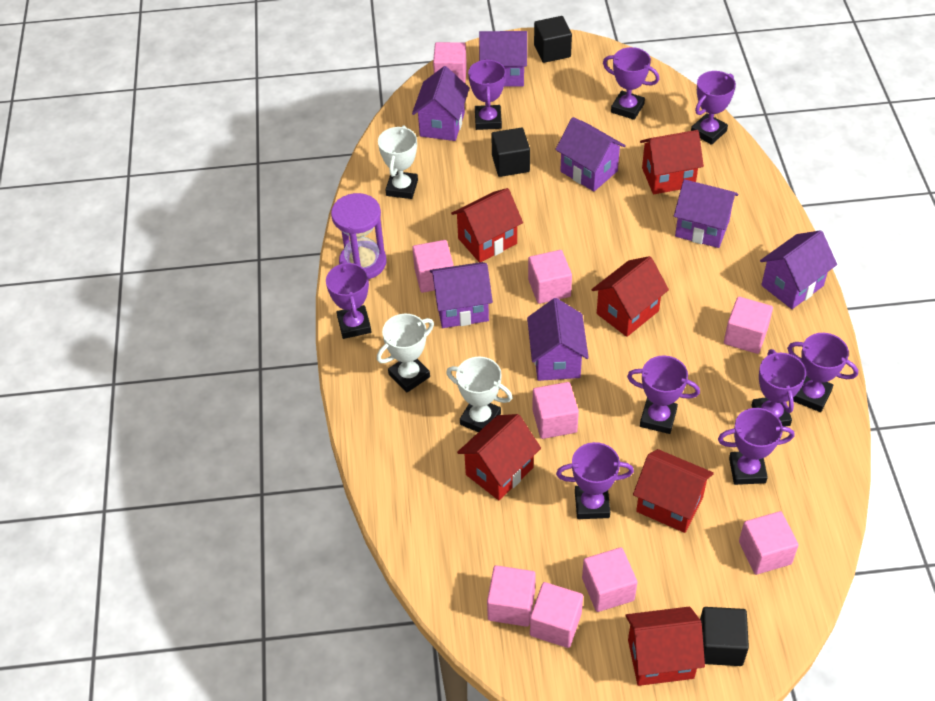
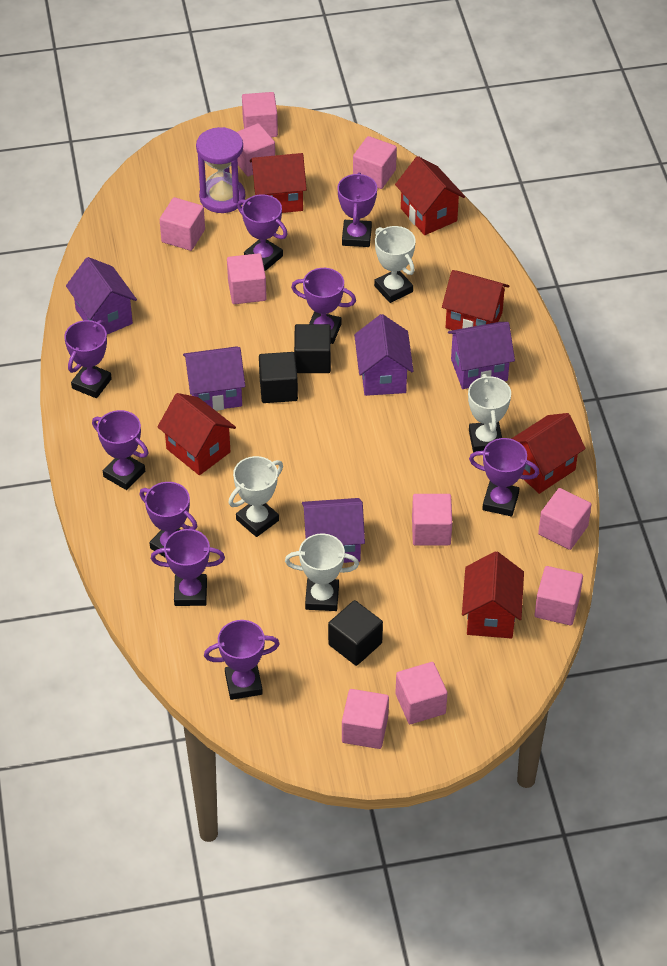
pink cube: 9 -> 10
purple house: 7 -> 5
white trophy: 3 -> 4

